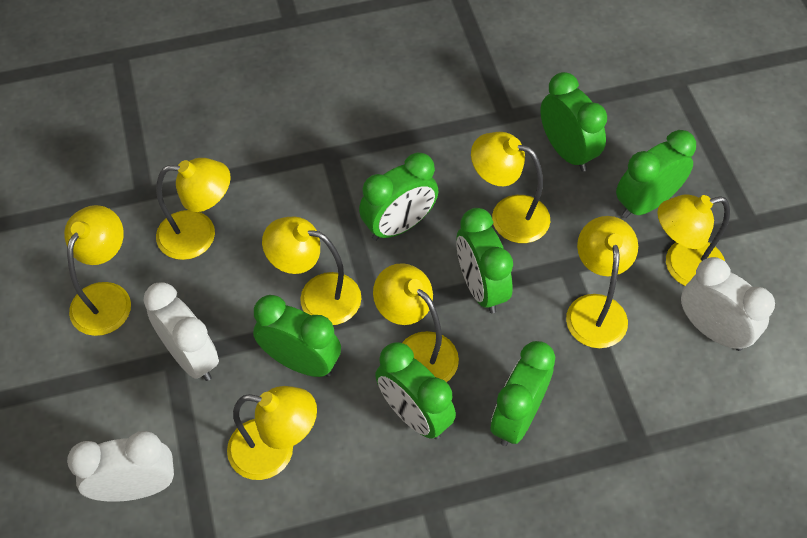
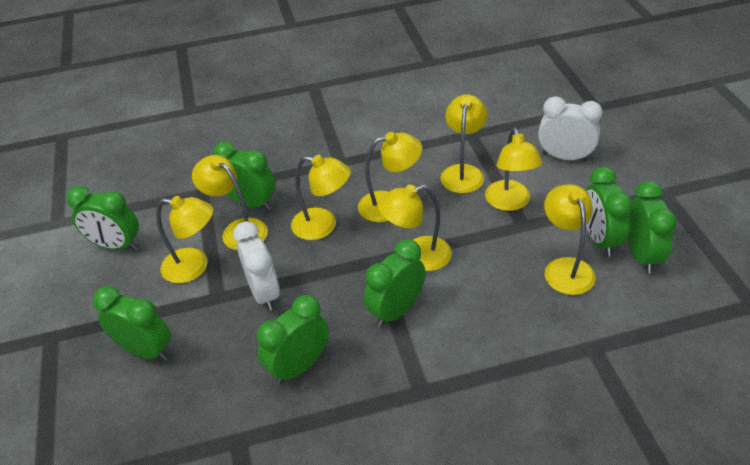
white clock: 3 -> 2

